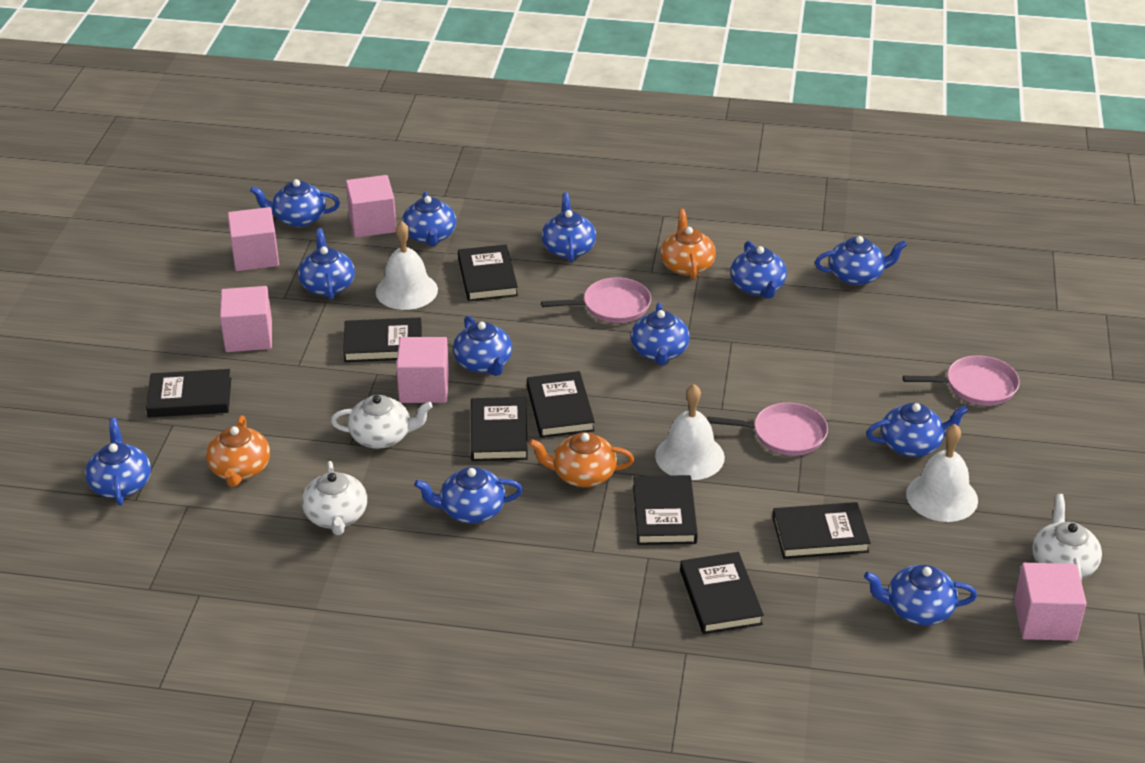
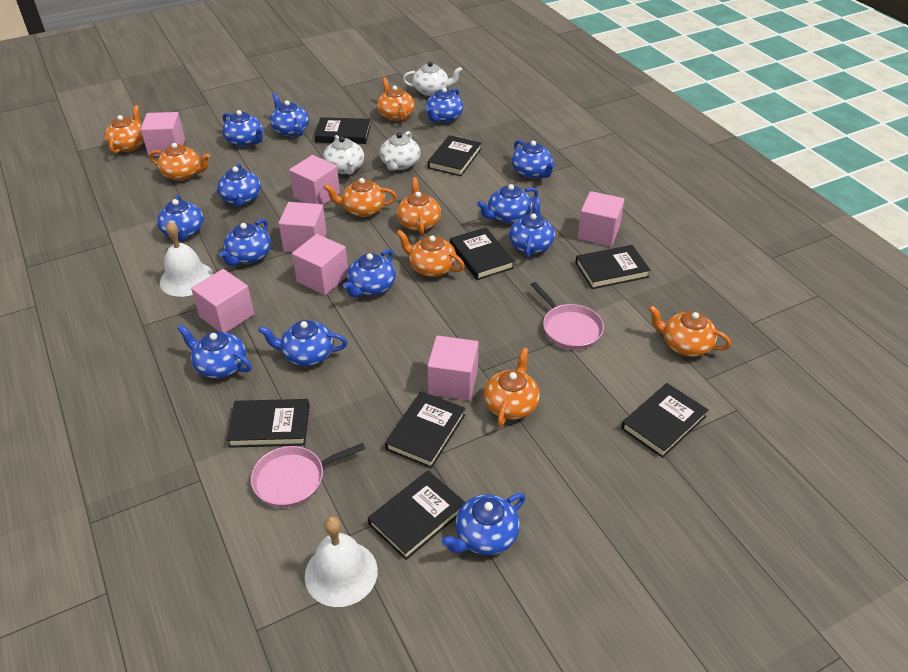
blue teapot: 12 -> 13
orange teapot: 3 -> 8
pink cube: 5 -> 7
pink pan: 3 -> 2
white bell: 3 -> 2

